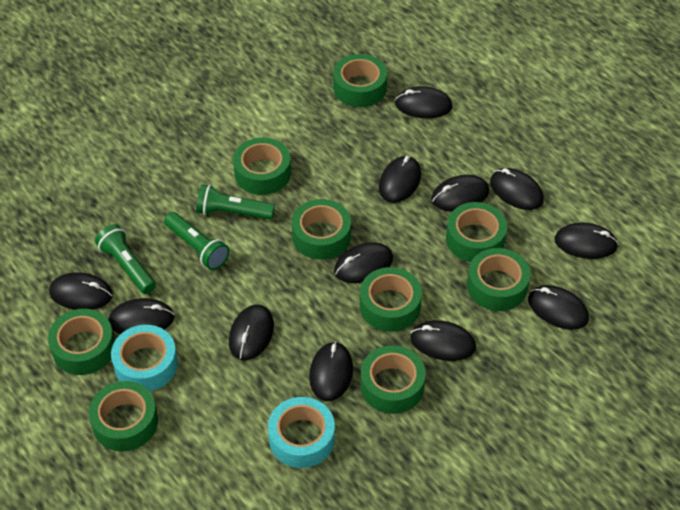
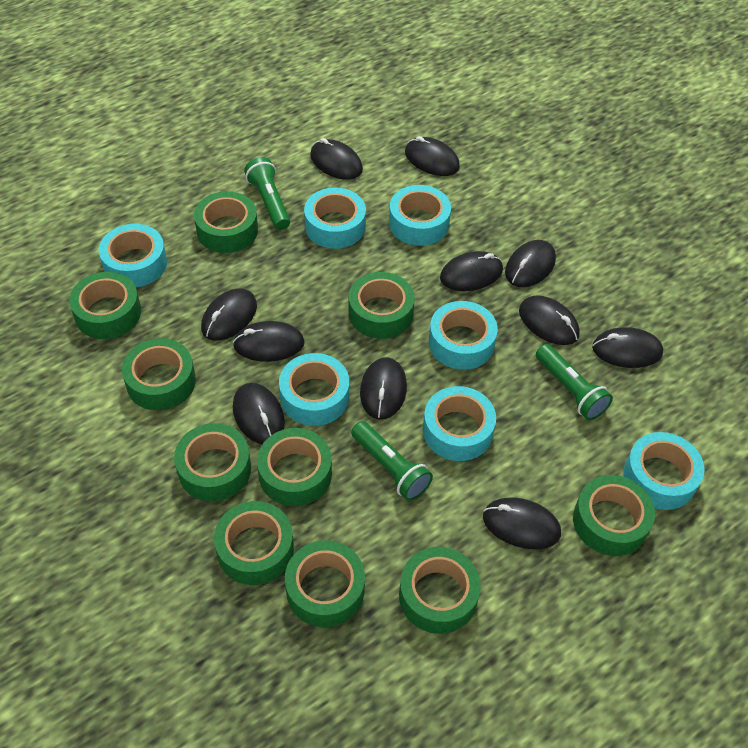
black mouse: 12 -> 11
green tape: 9 -> 10
turquoise tape: 2 -> 7

